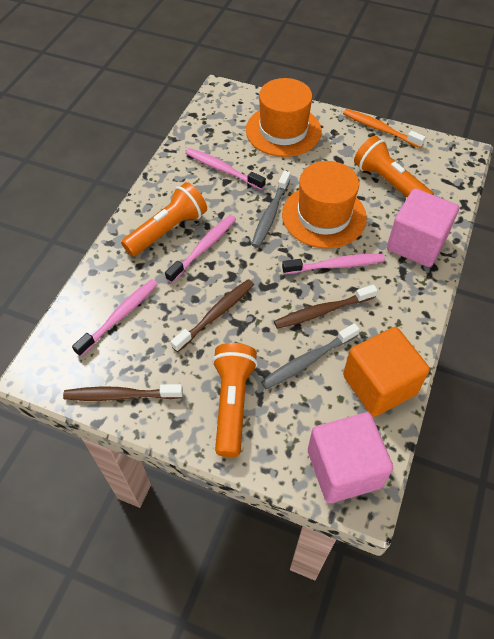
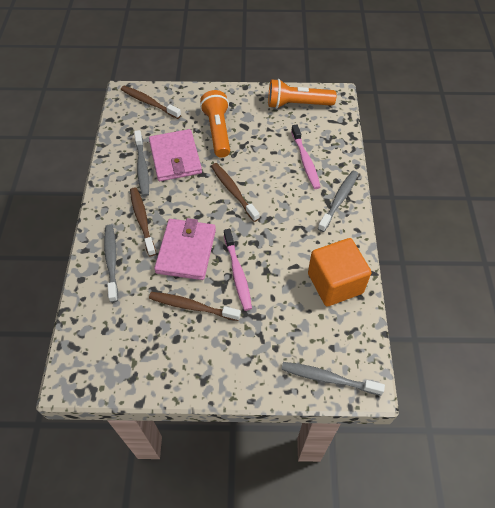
brown toothbrush: 3 -> 4
grey toothbrush: 2 -> 4
orange flashlight: 3 -> 2
orange hat: 2 -> 0
orange toothbrush: 1 -> 0
pink cube: 2 -> 0
pink toothbrush: 4 -> 2
pink wallet: 0 -> 2

